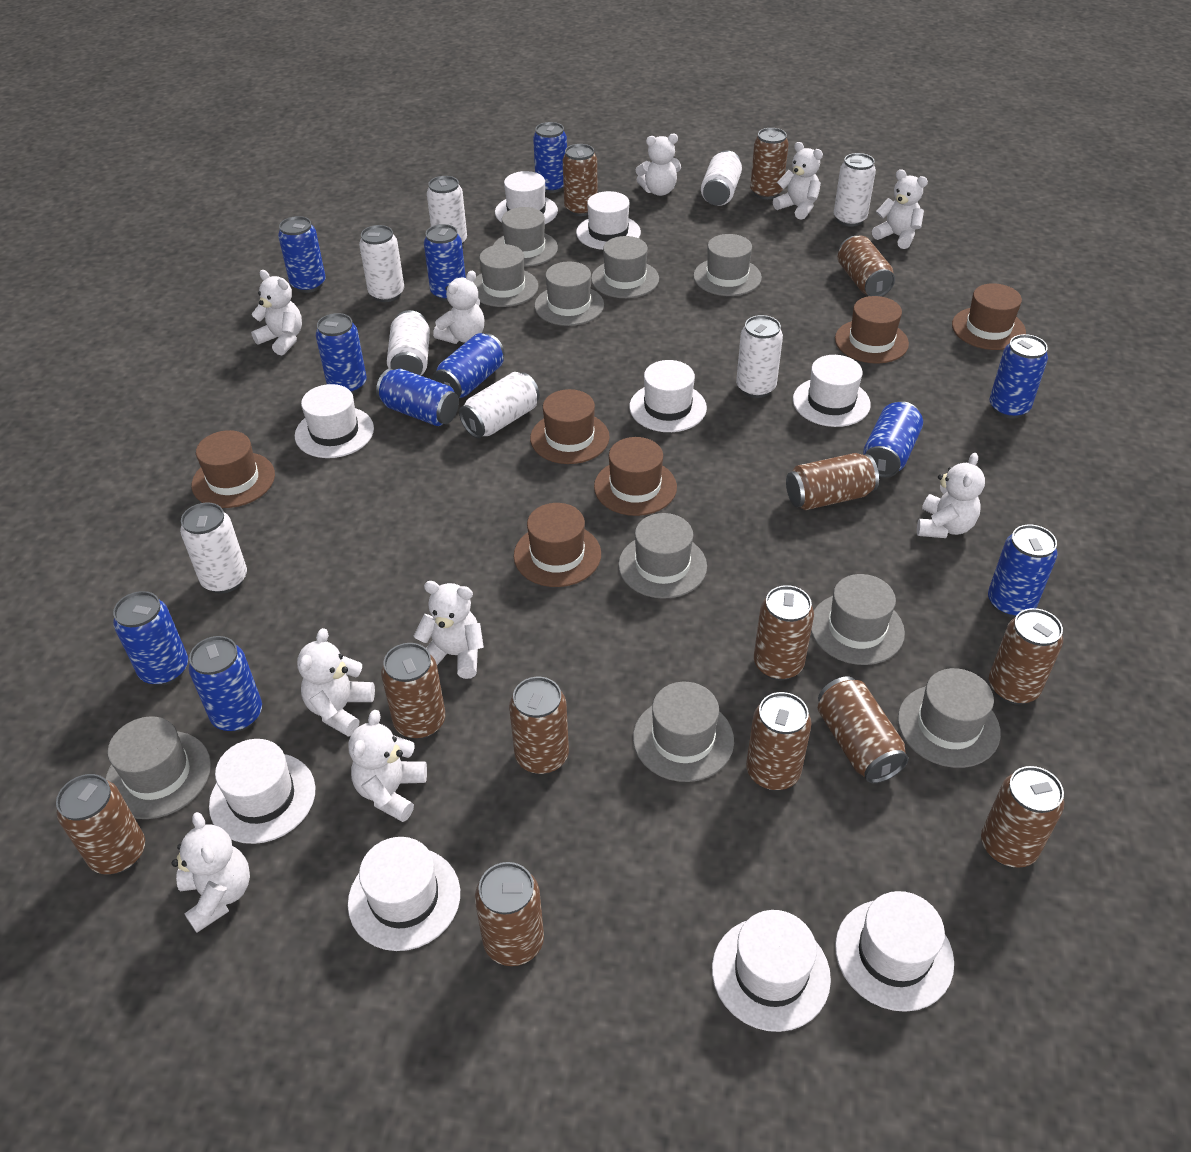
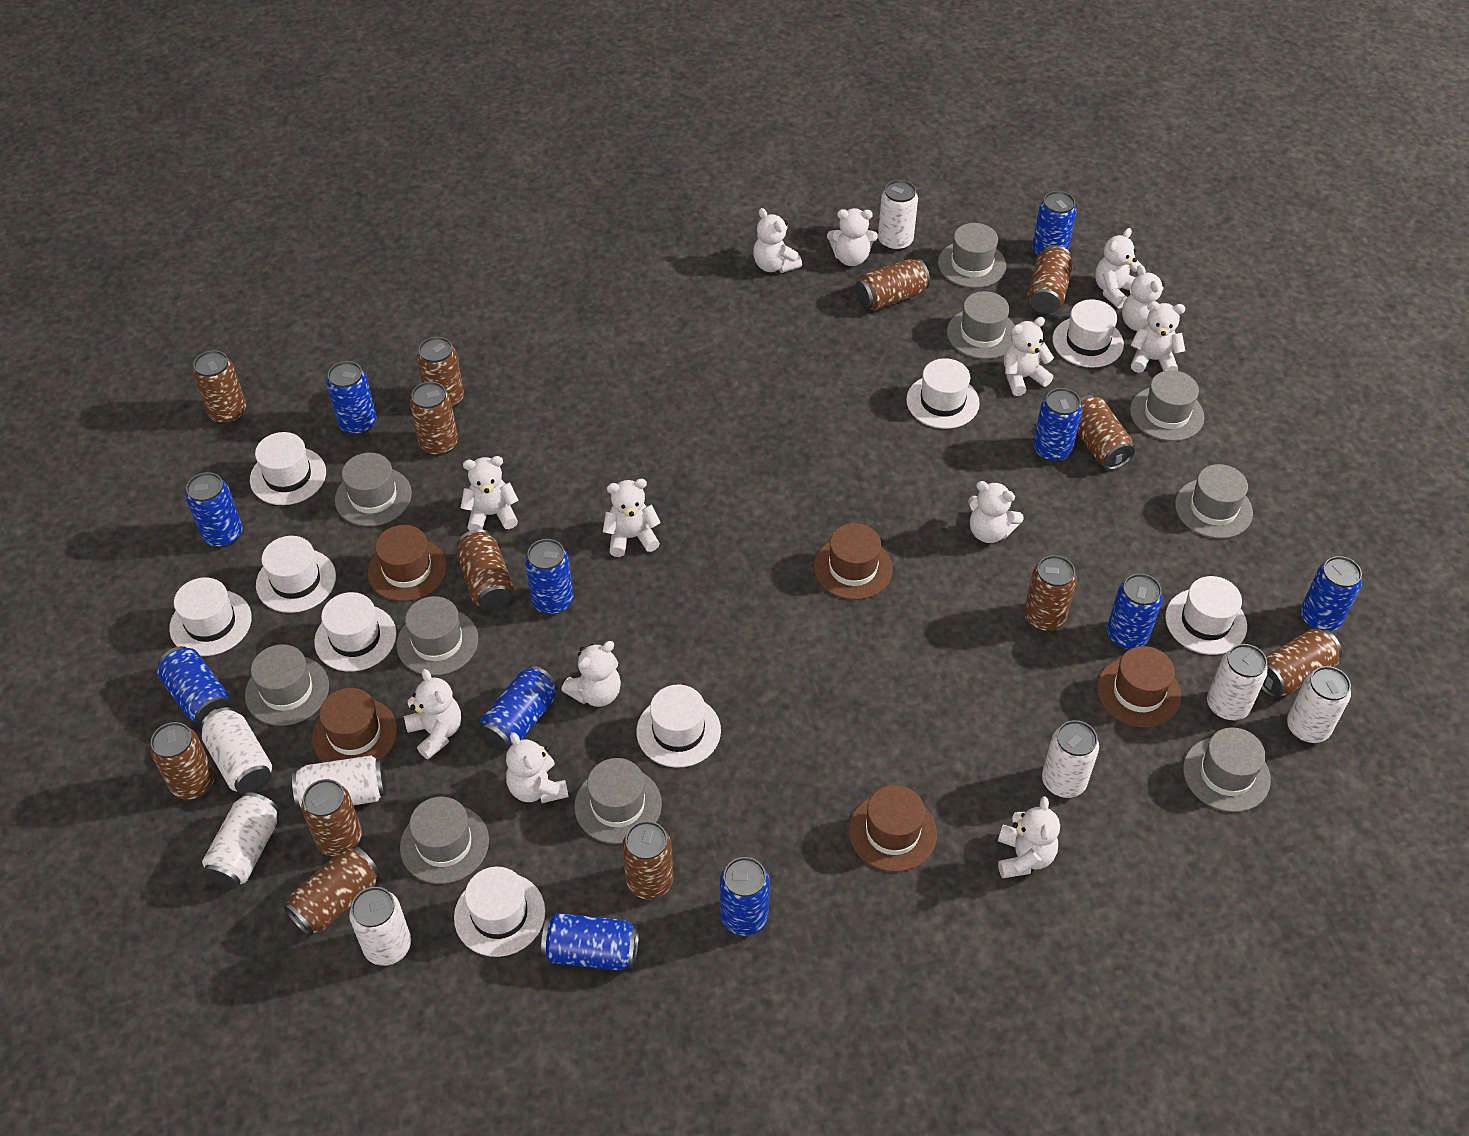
brown hat: 6 -> 5
white teddy bear: 10 -> 13

